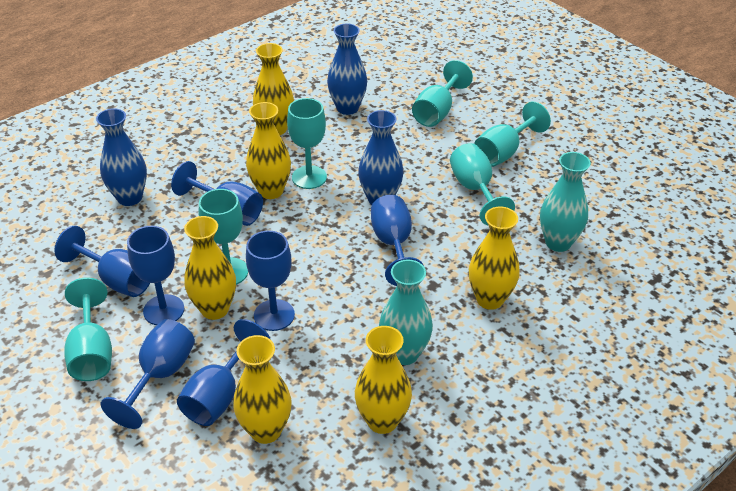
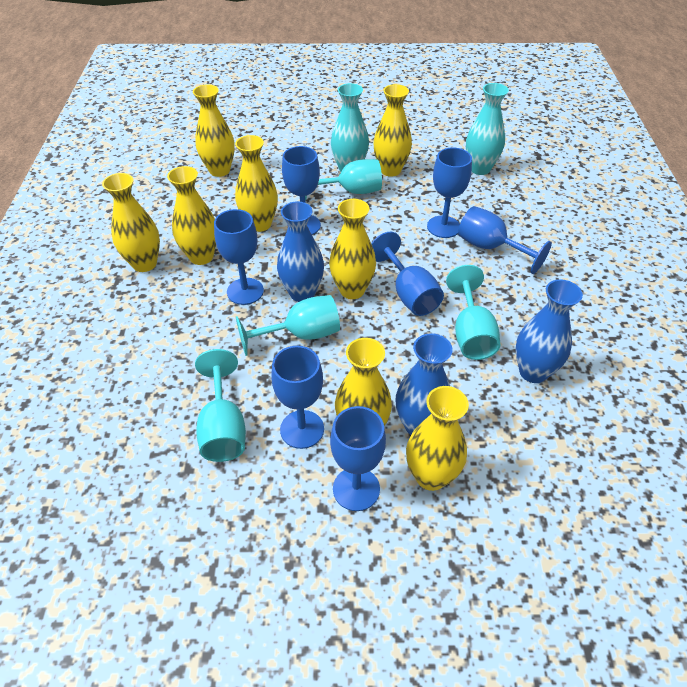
turquoise goblet: 6 -> 4
yellow vase: 6 -> 8

